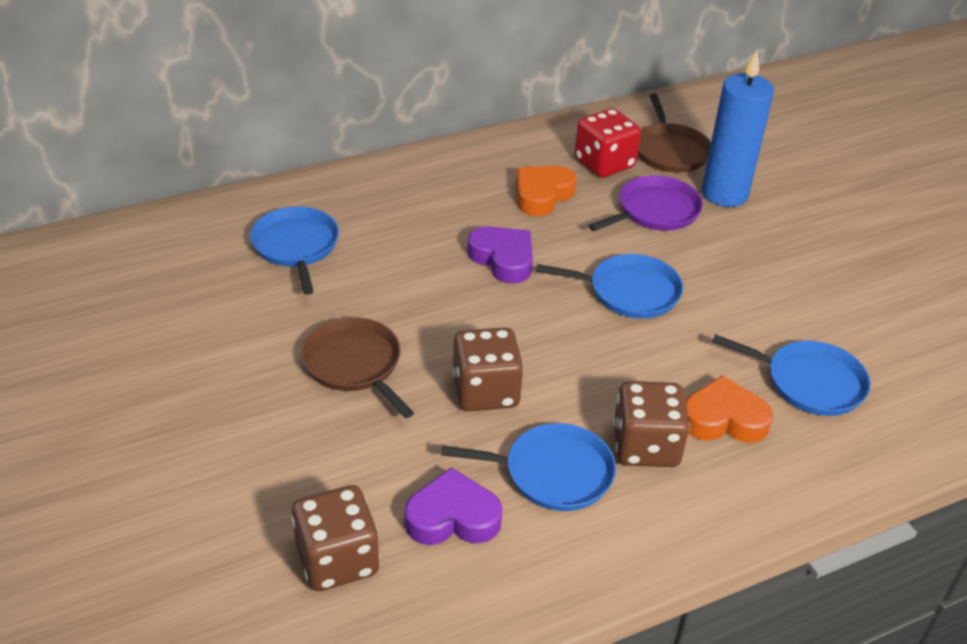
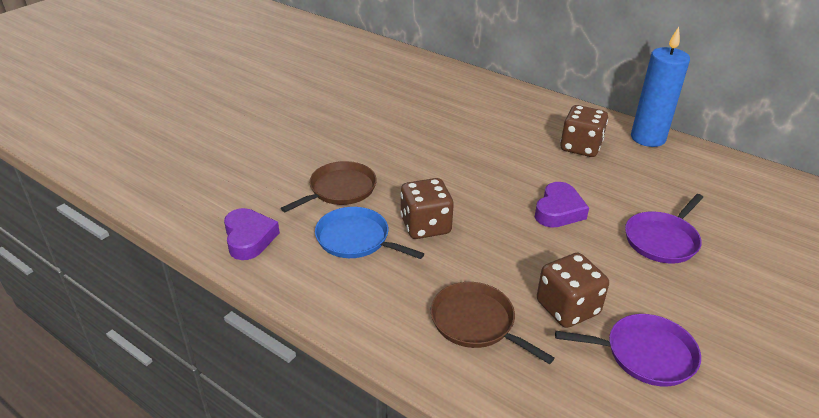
blue pan: 4 -> 1
orange heart: 2 -> 0
purple pan: 1 -> 2
red dice: 1 -> 0

